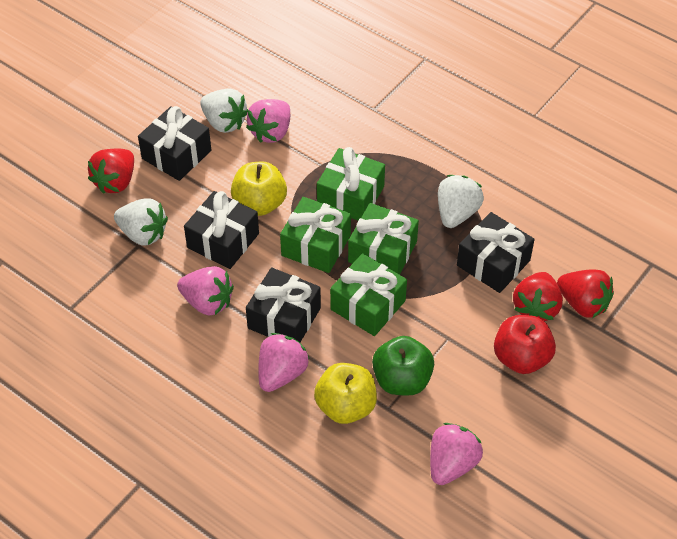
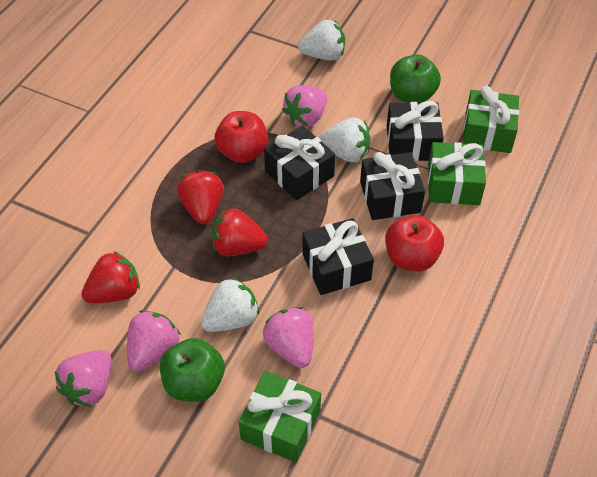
green apple: 1 -> 2
green gift: 4 -> 3
red apple: 1 -> 2
yellow apple: 2 -> 0

